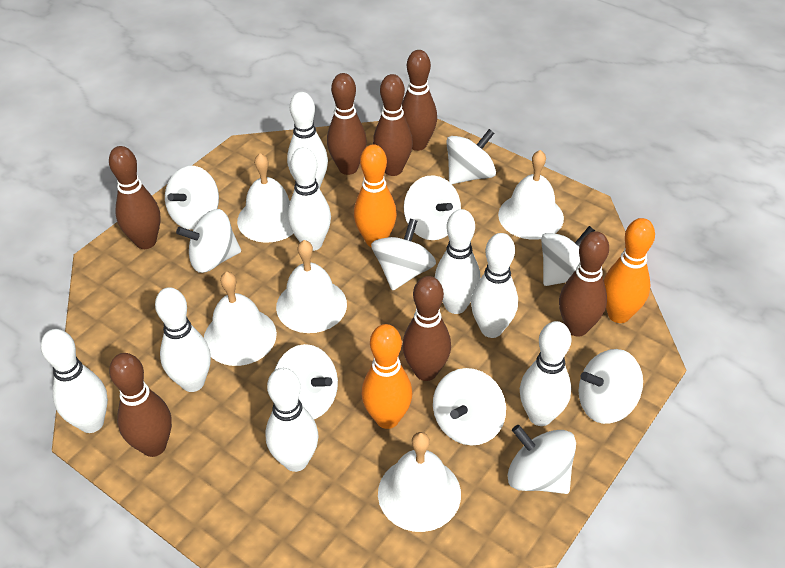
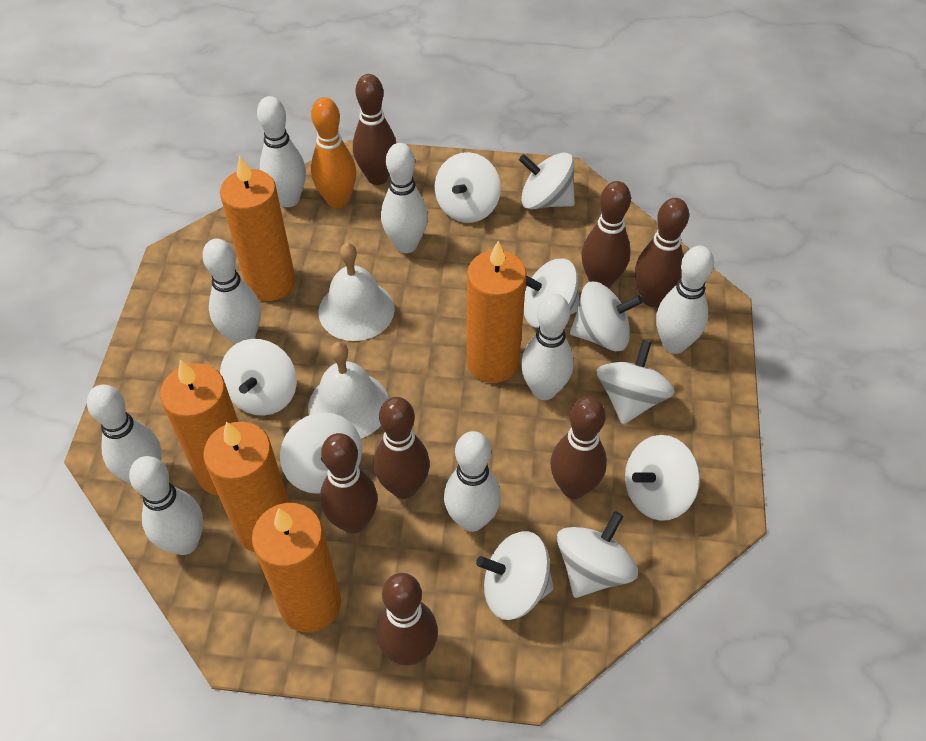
orange bowling pin: 3 -> 1
orange candle: 0 -> 5
white bell: 5 -> 2

